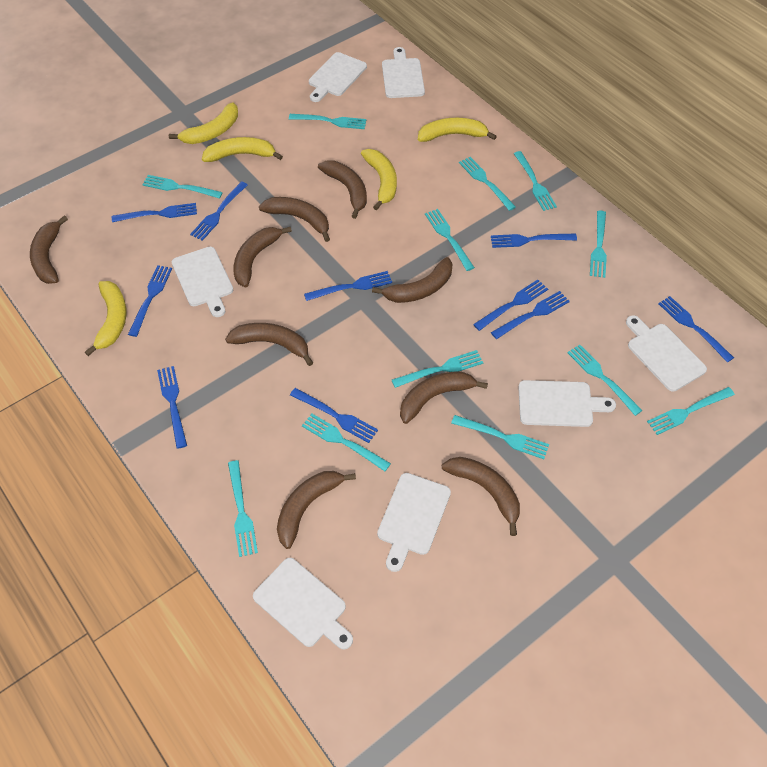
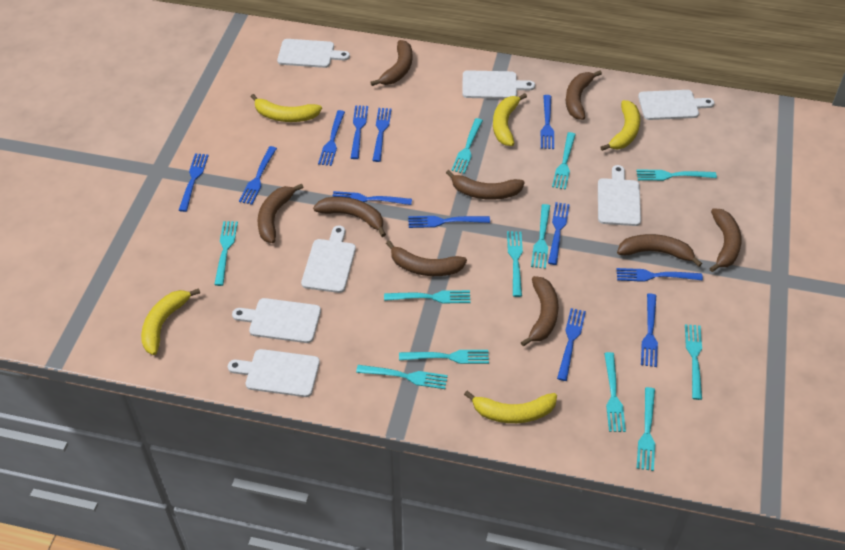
blue fork: 10 -> 12

